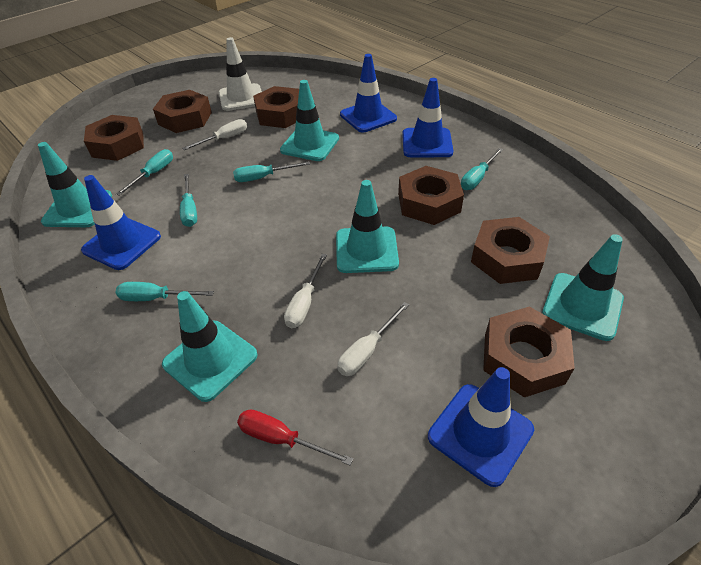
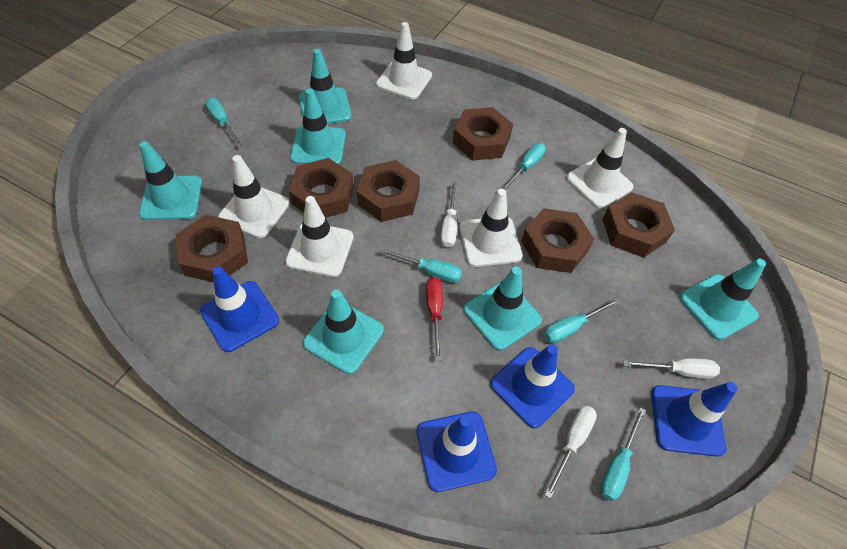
turquoise traffic cone: 5 -> 6
white traffic cone: 1 -> 5

